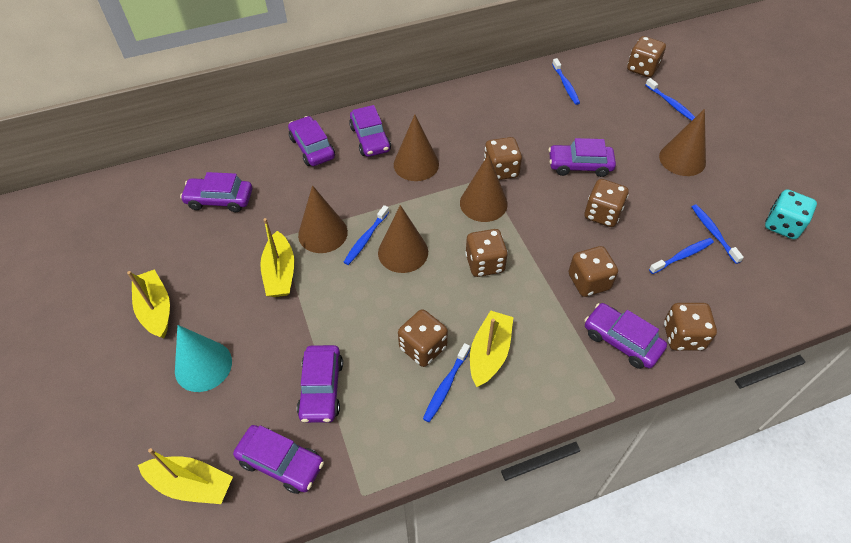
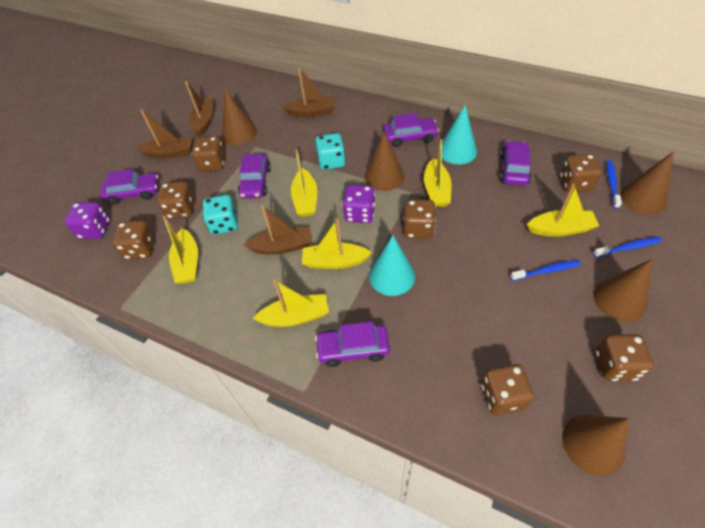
blue toothbrush: 6 -> 3
brown boat: 0 -> 4
purple car: 7 -> 5
purple dice: 0 -> 2
turquoise cone: 1 -> 2
turquoise dice: 1 -> 2
yellow boat: 4 -> 6

